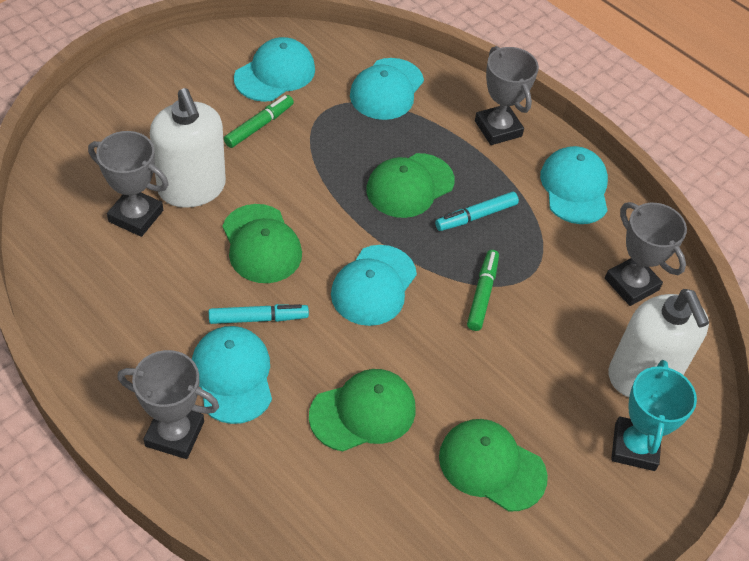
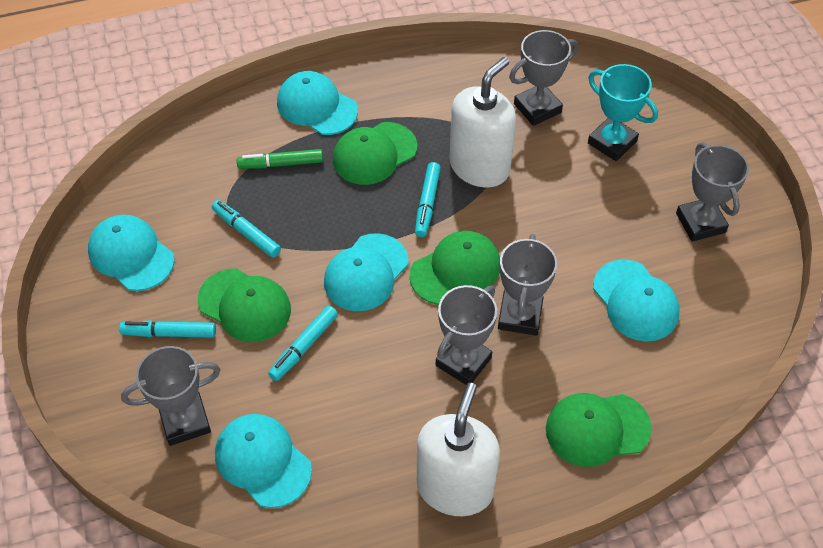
green marker: 2 -> 1
grey trophy: 4 -> 5
turquoise marker: 2 -> 4

